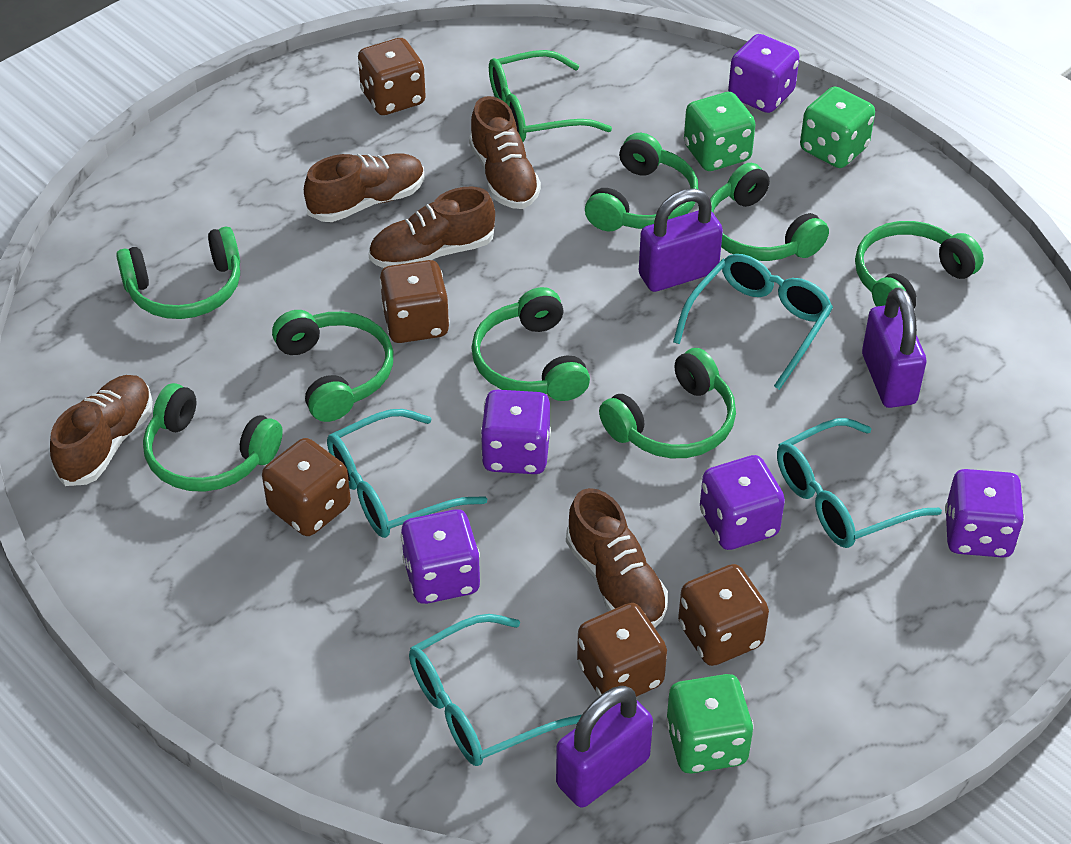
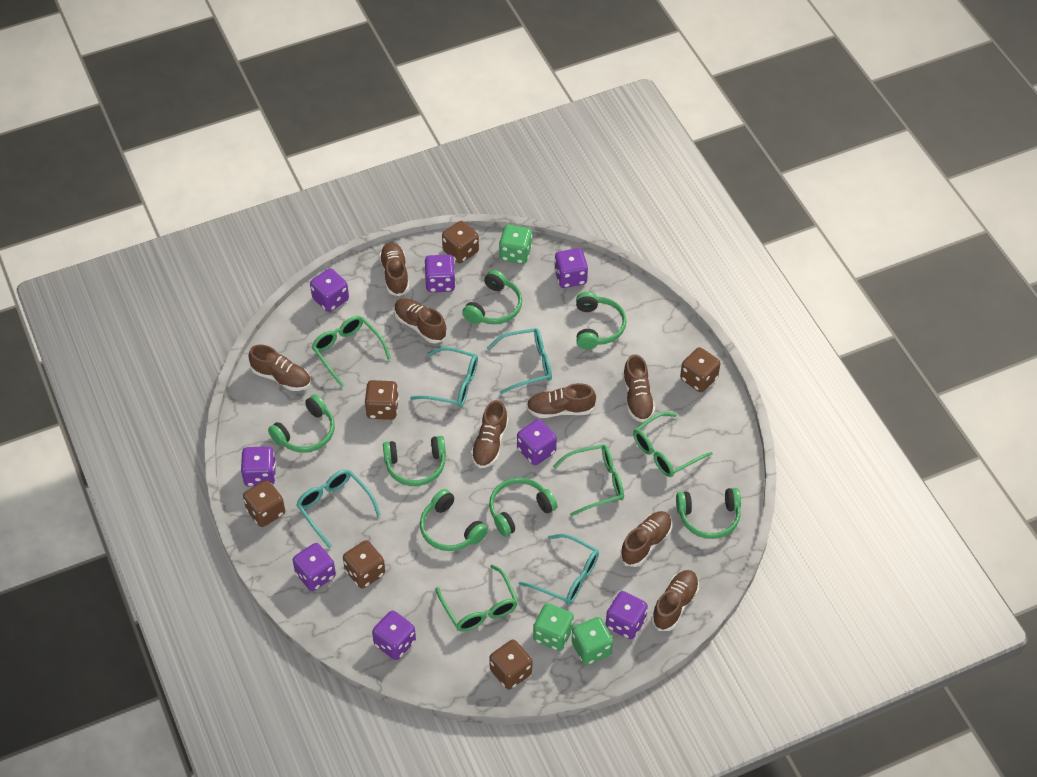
brown dice: 5 -> 6
brown shoe: 5 -> 8
green glasses: 1 -> 4
green headphones: 8 -> 7
purple dice: 5 -> 8
purple padlock: 3 -> 0

